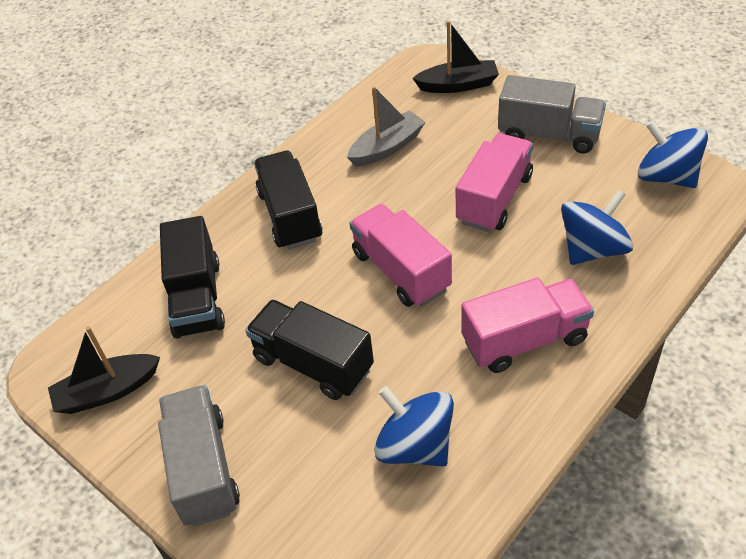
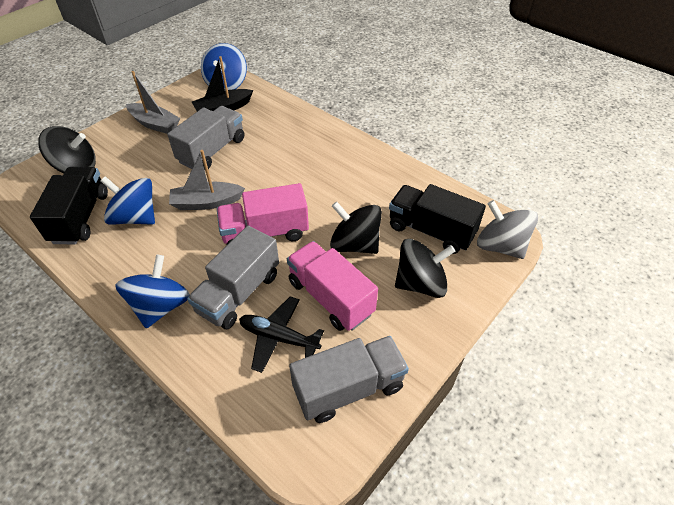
black boat: 2 -> 1
black plane: 0 -> 1
black spinning top: 0 -> 3
black truck: 3 -> 2
grey boat: 1 -> 2
grey spinning top: 0 -> 1
grey truck: 2 -> 3
pink truck: 3 -> 2

